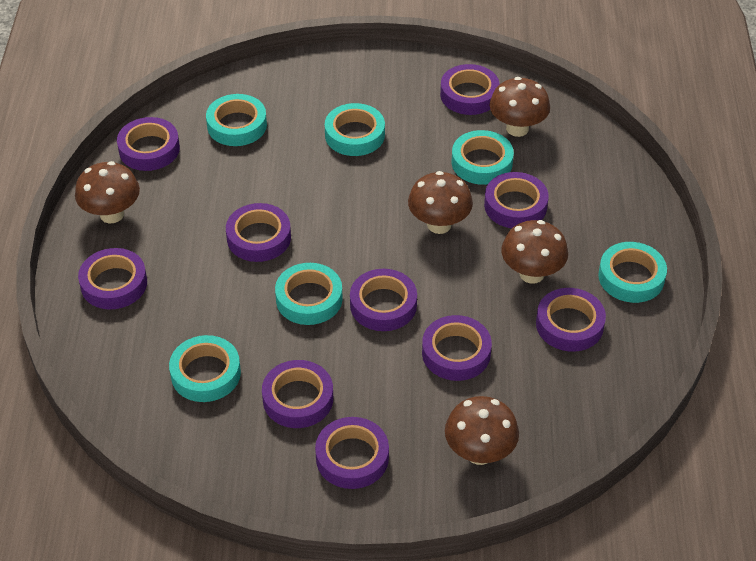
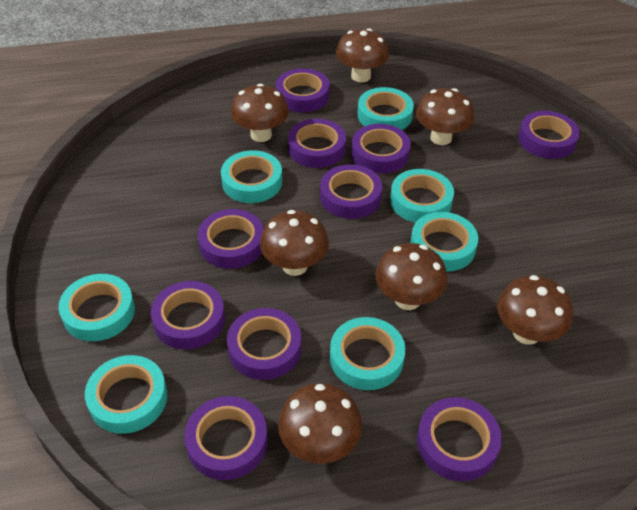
brown mushroom: 5 -> 7
turquoise tape: 6 -> 7

